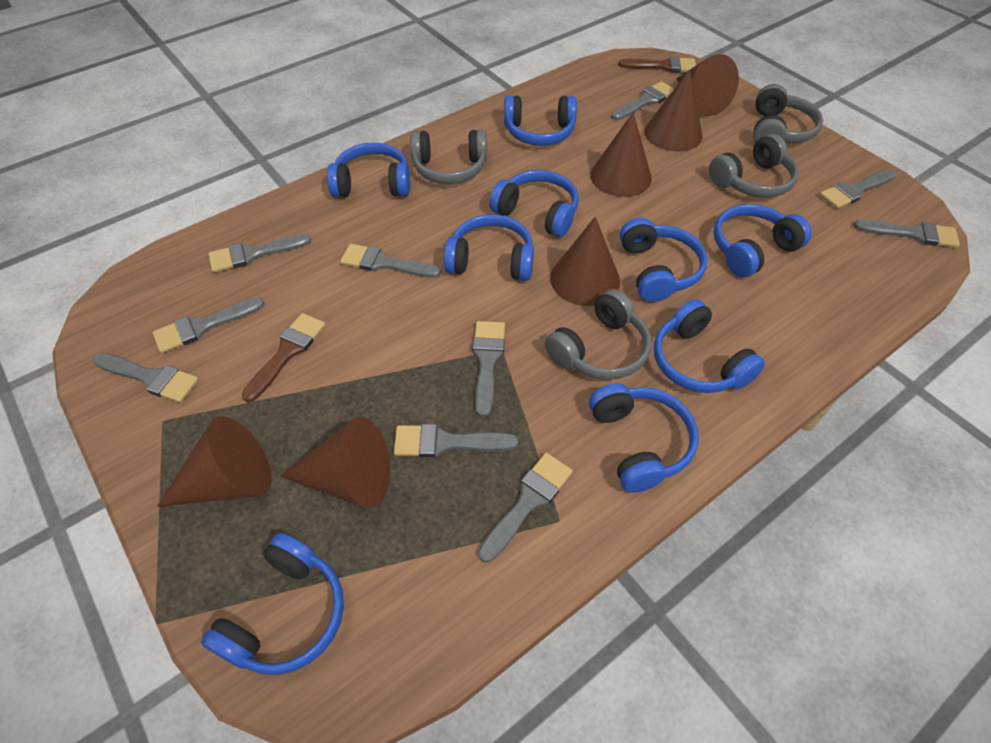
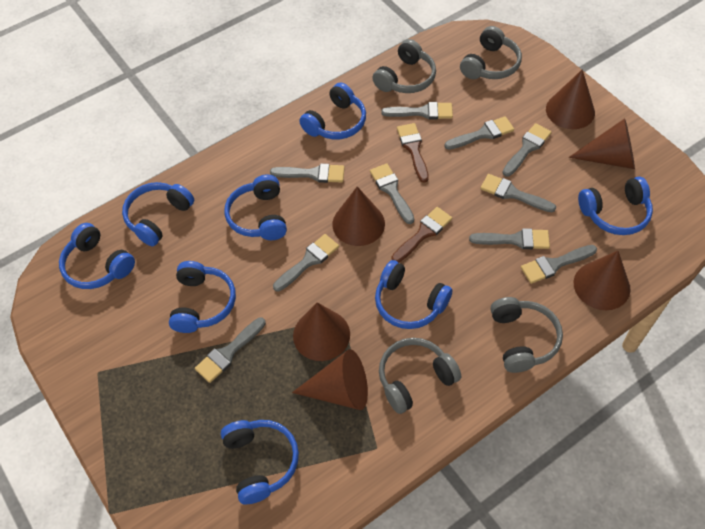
blue headphones: 9 -> 8

